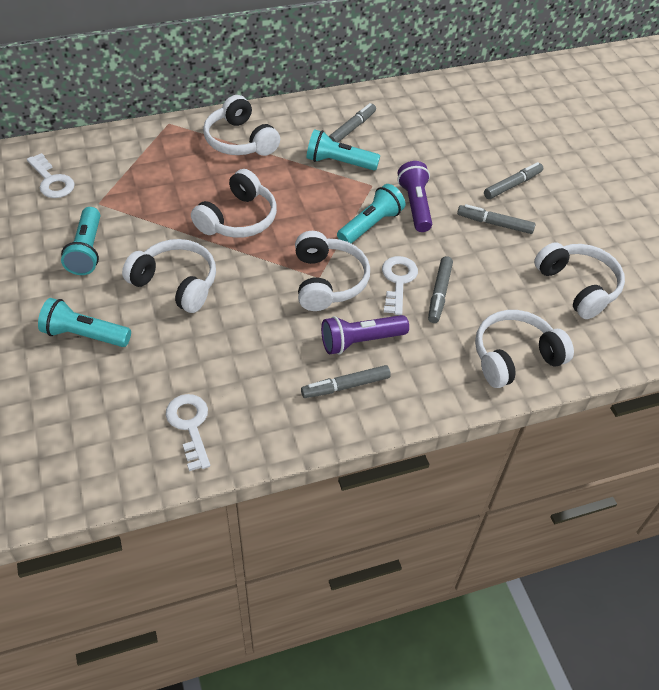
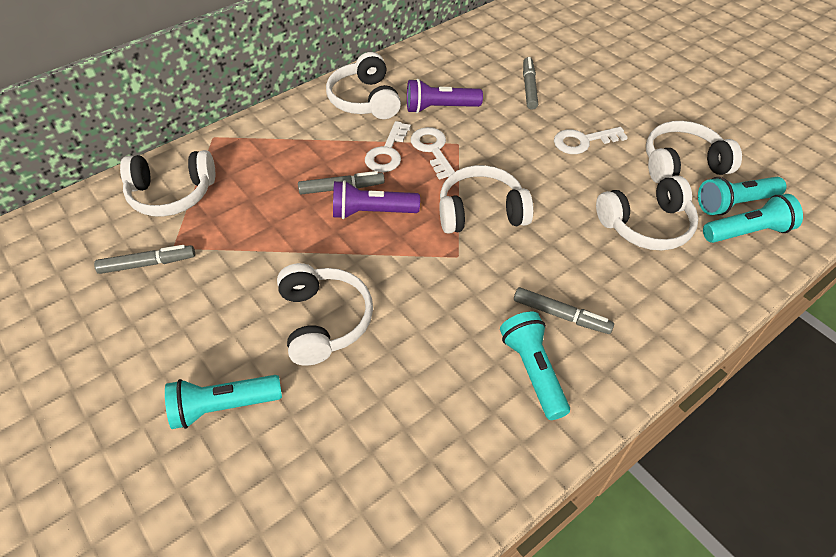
grey marker: 5 -> 4

